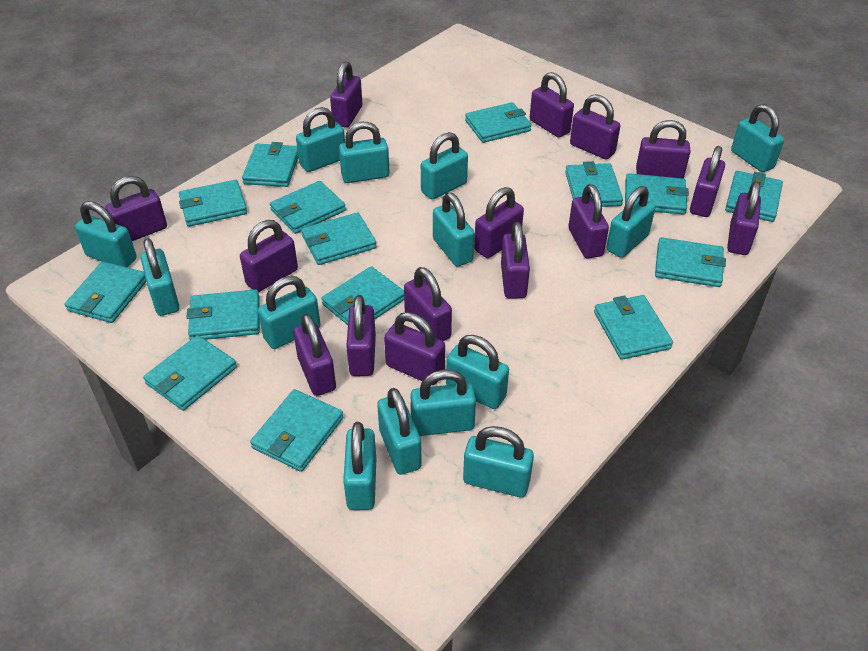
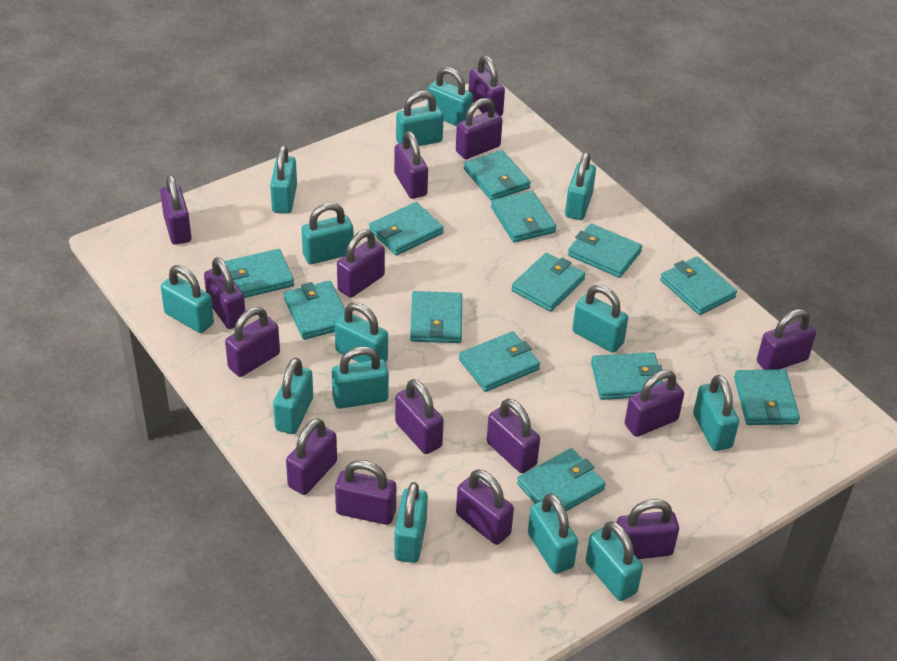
turquoise wallet: 15 -> 13

